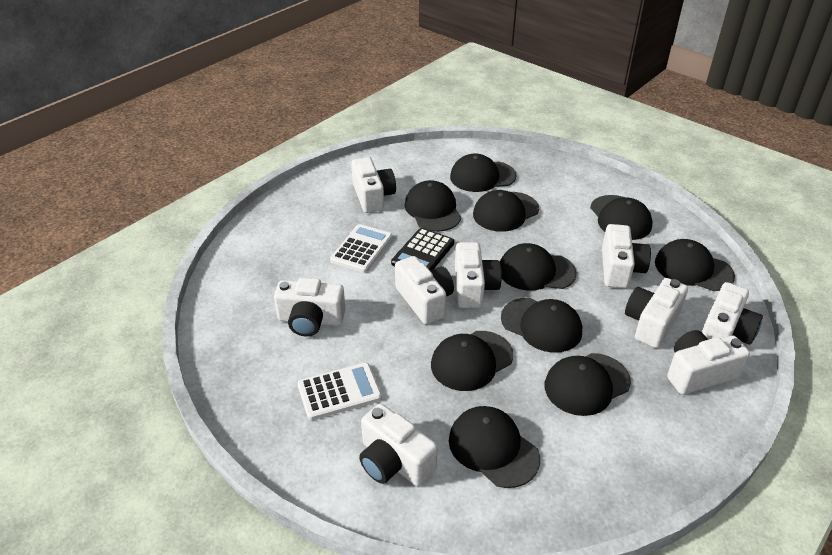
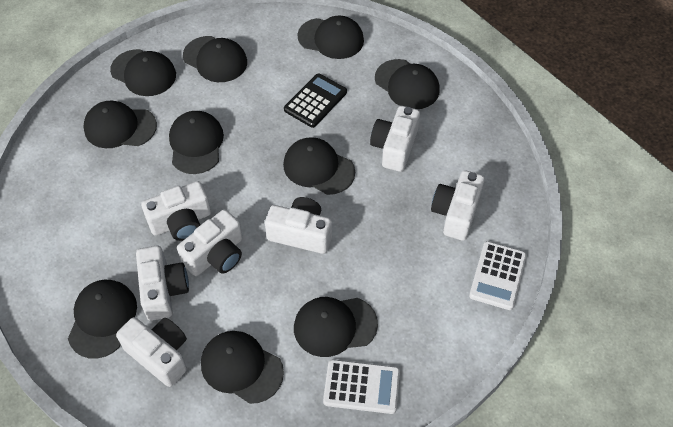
white camera: 9 -> 7

